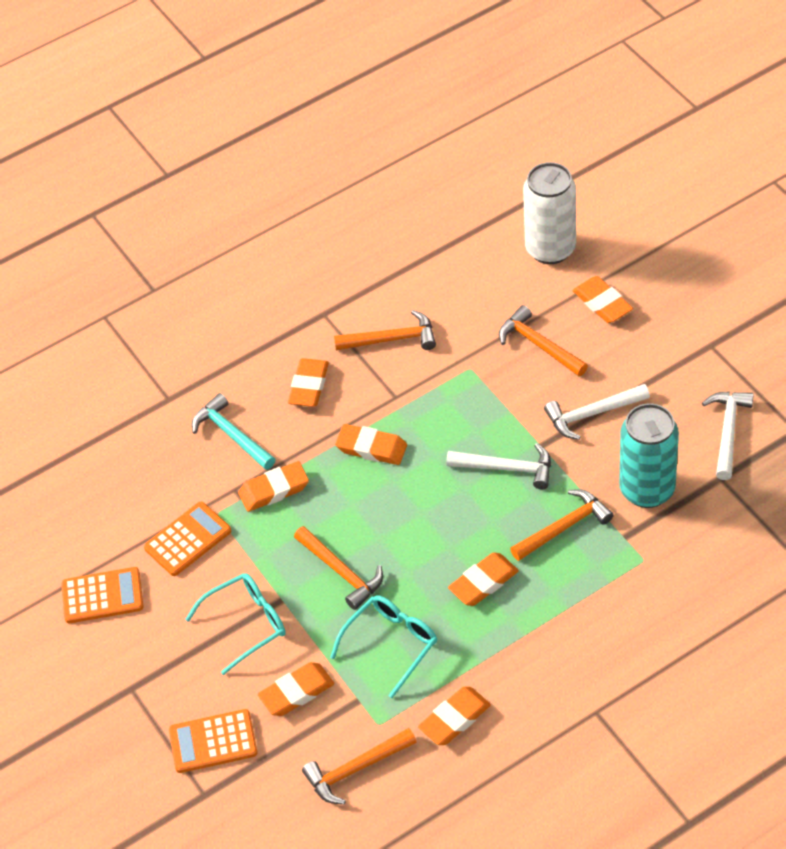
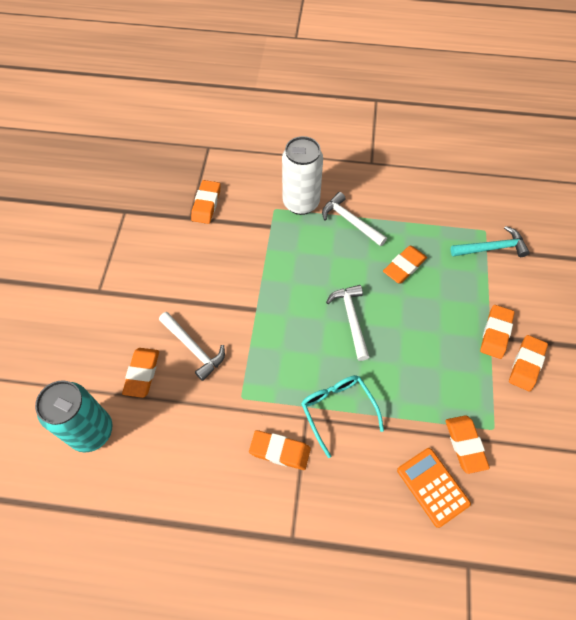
orange calculator: 3 -> 1
orange hammer: 5 -> 0
turquoise glasses: 2 -> 1

